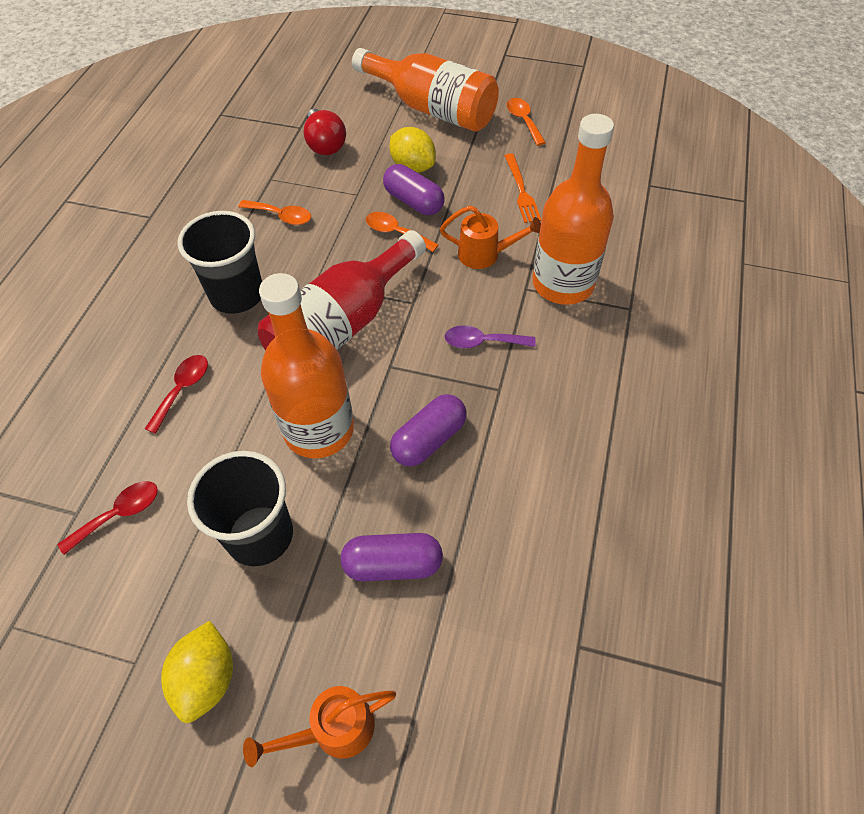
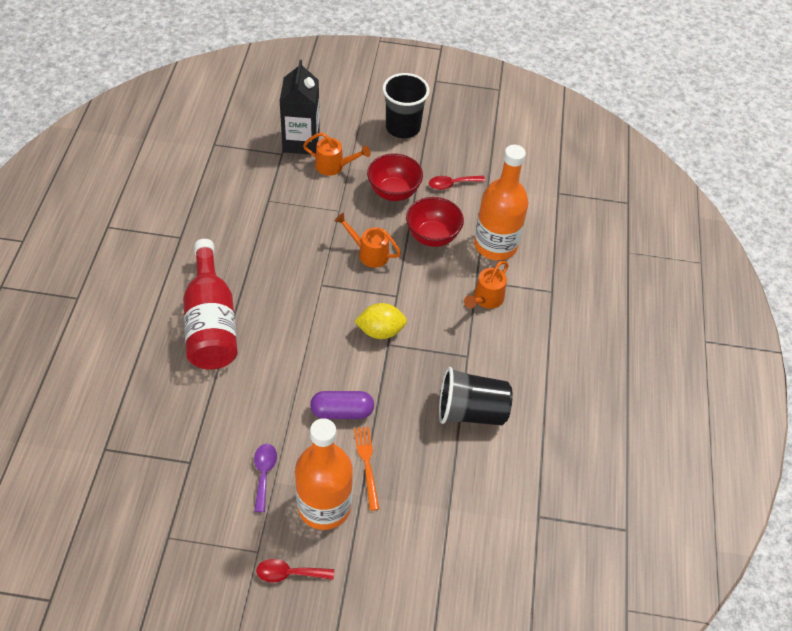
black carton: 0 -> 1
orange bottle: 3 -> 2
orange spoon: 3 -> 0
orange watering can: 2 -> 3
purple capsule: 3 -> 1
red bowl: 0 -> 2
red light bulb: 1 -> 0
yellow lemon: 2 -> 1

